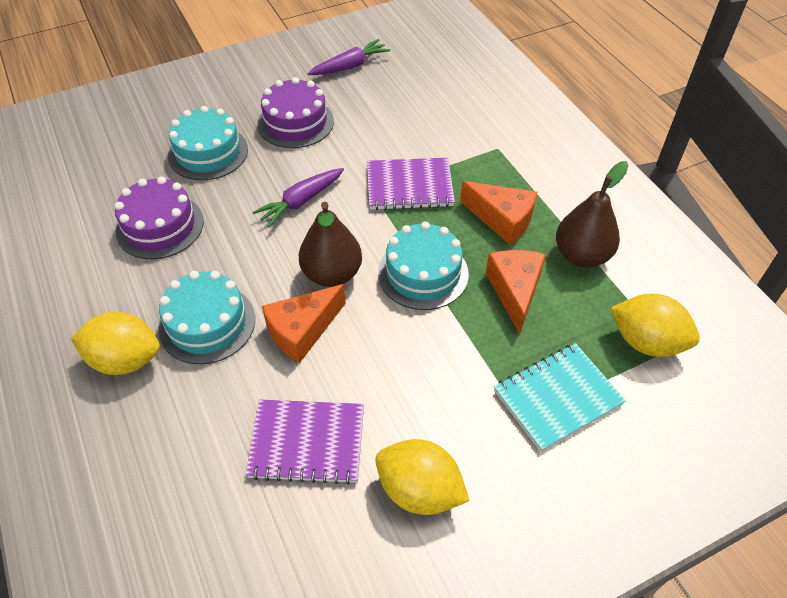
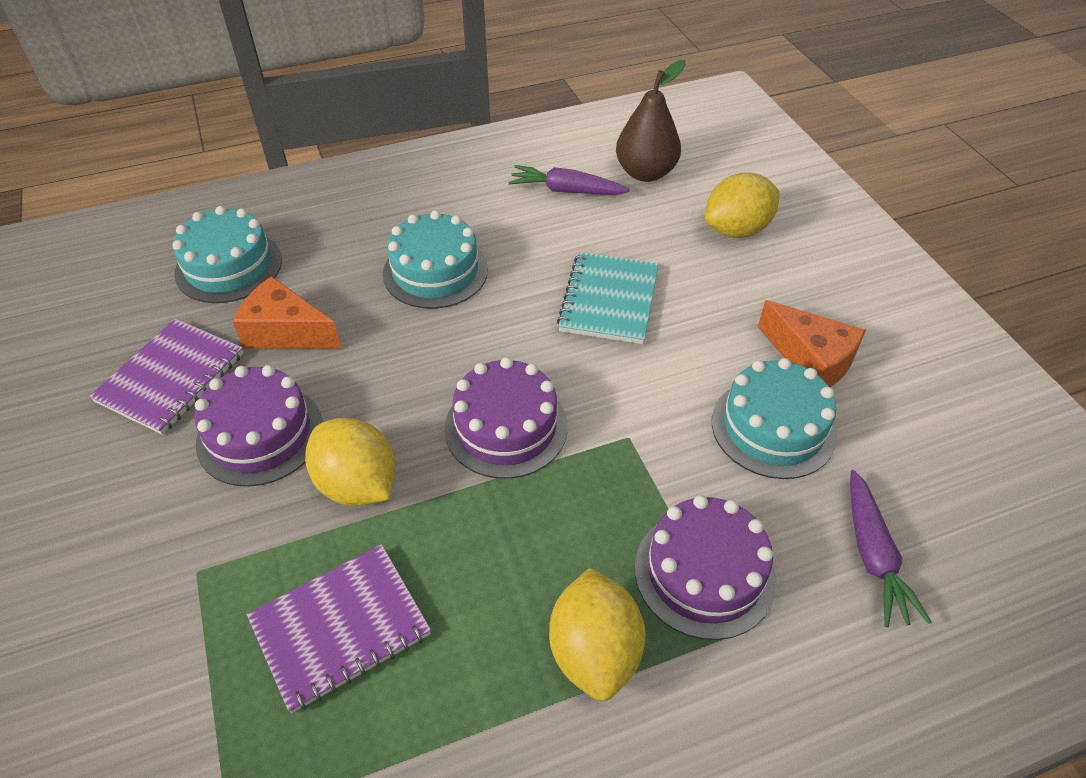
brown pear: 2 -> 1
orange cheese: 3 -> 2
purple cake: 2 -> 3

